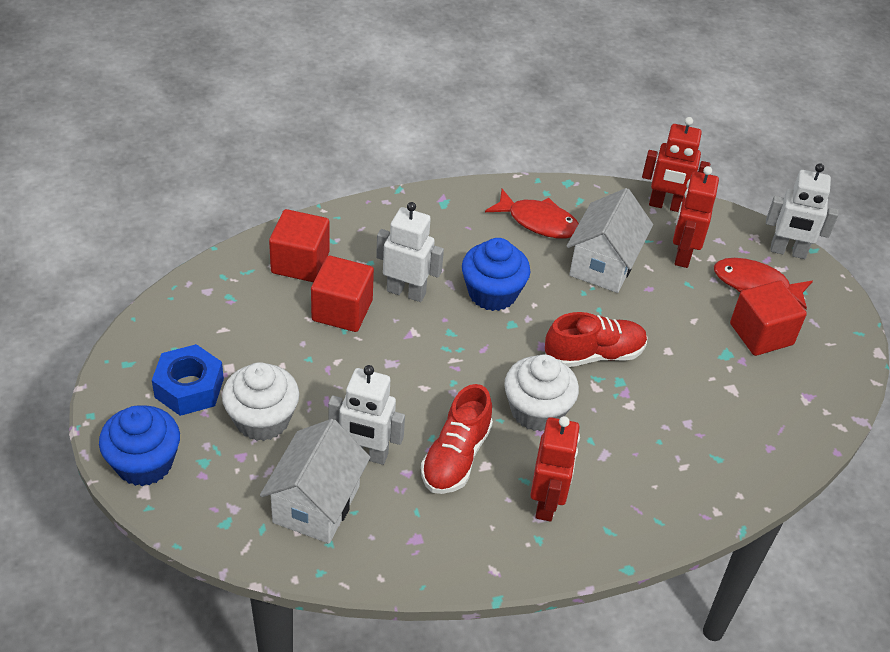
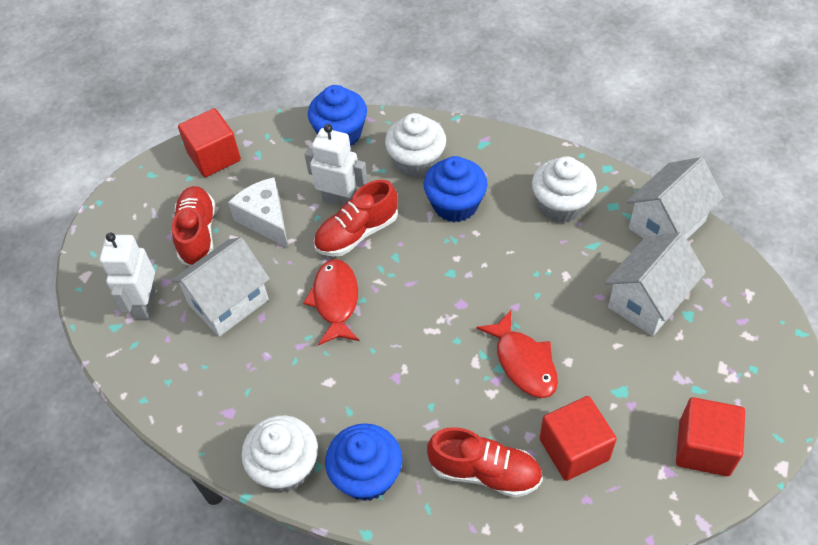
blue cupcake: 2 -> 3
blue nut: 1 -> 0
red robot: 3 -> 0
red shoe: 2 -> 3
white cheese: 0 -> 1
white cupcake: 2 -> 3
white house: 2 -> 3
white robot: 3 -> 2

